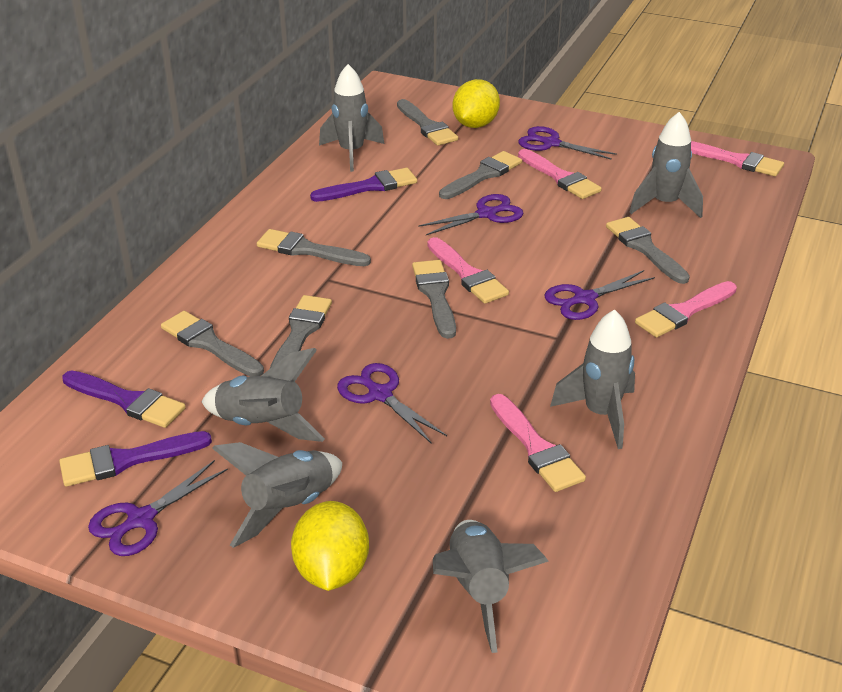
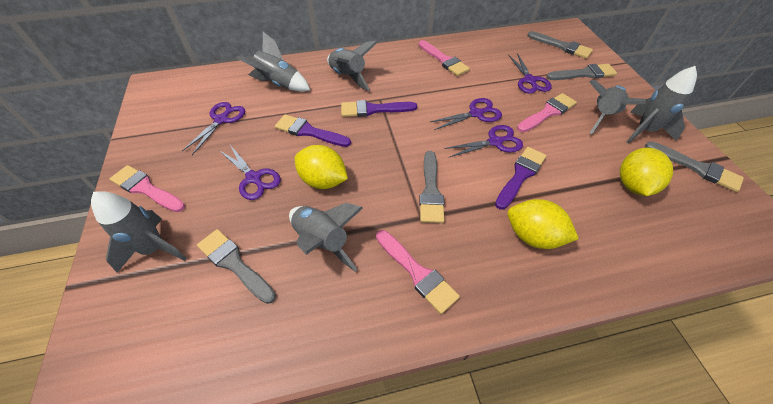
grey brush: 7 -> 5
pink brush: 5 -> 4
yellow lemon: 2 -> 3

